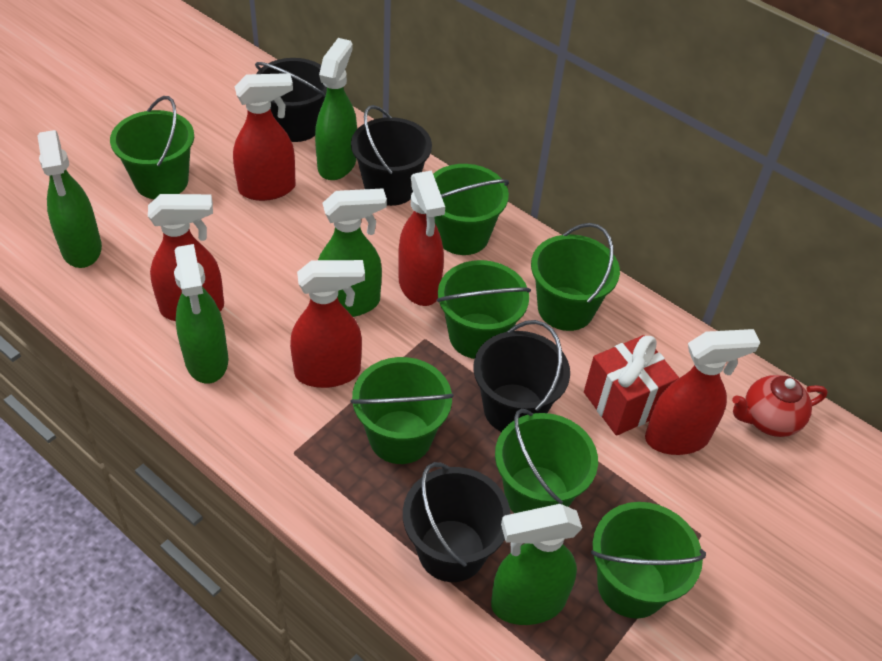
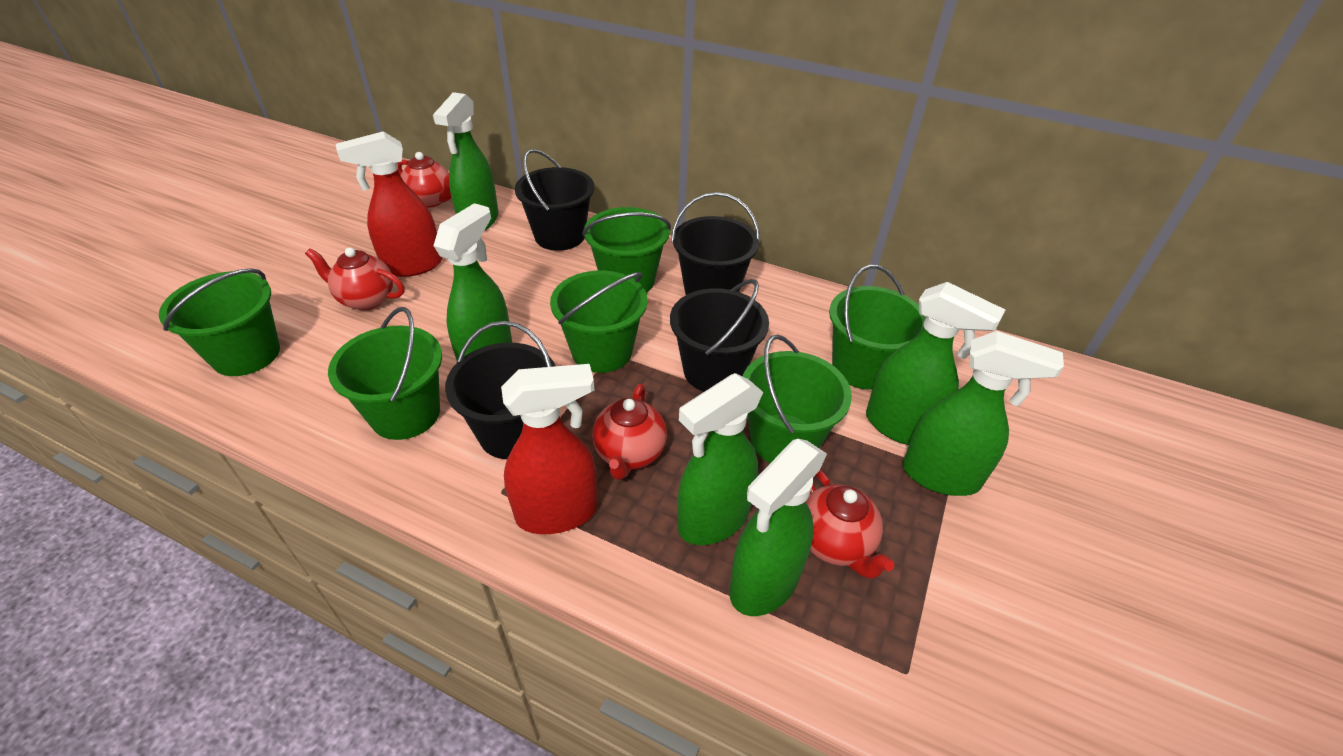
green bucket: 7 -> 6
green spray bottle: 5 -> 6
red gift: 1 -> 0
red spray bottle: 5 -> 2
red teapot: 1 -> 4

